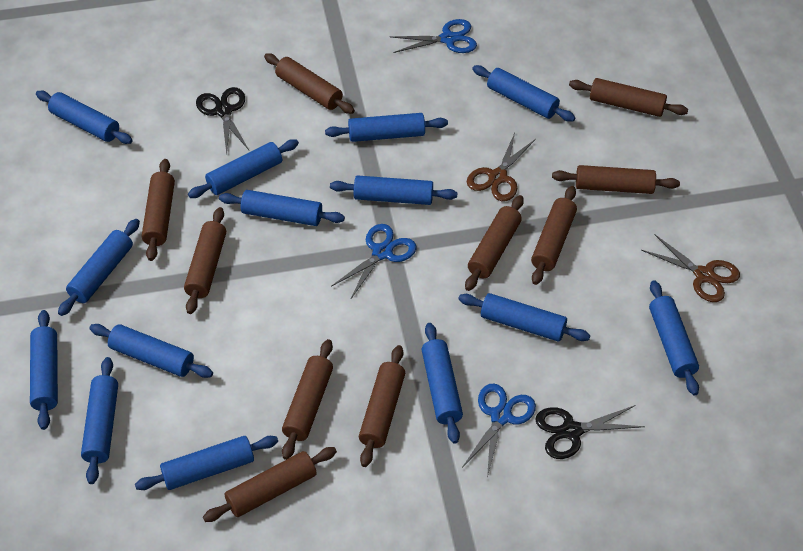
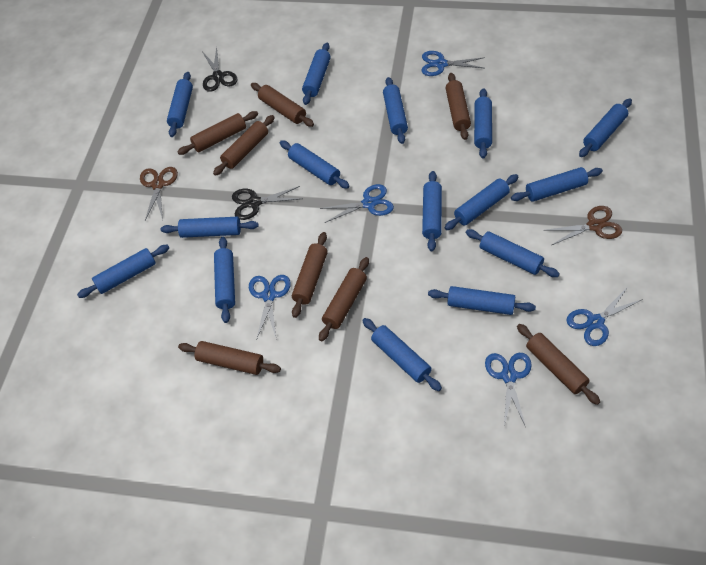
blue rolling pin: 14 -> 15
blue scissors: 3 -> 5
brown rolling pin: 10 -> 8

